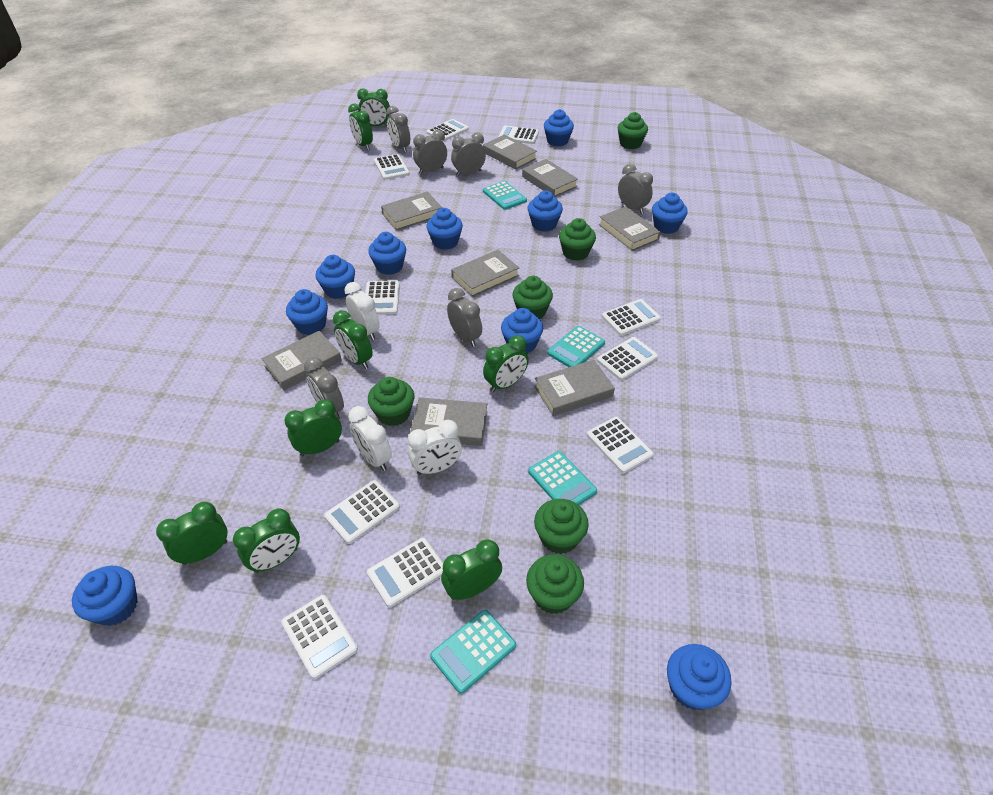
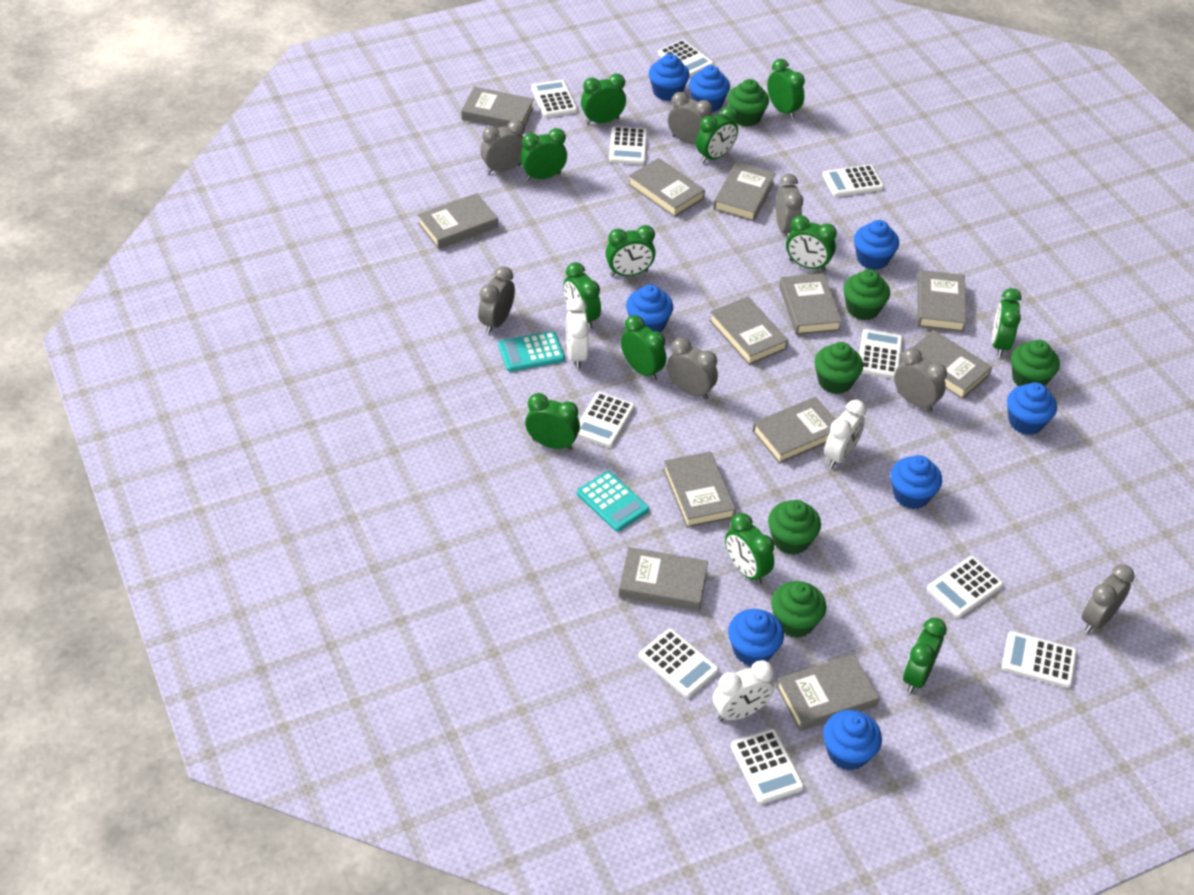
blue cupcake: 10 -> 8
green clock: 8 -> 12
grey book: 8 -> 12
grey clock: 6 -> 7
turquoise calculator: 4 -> 2

